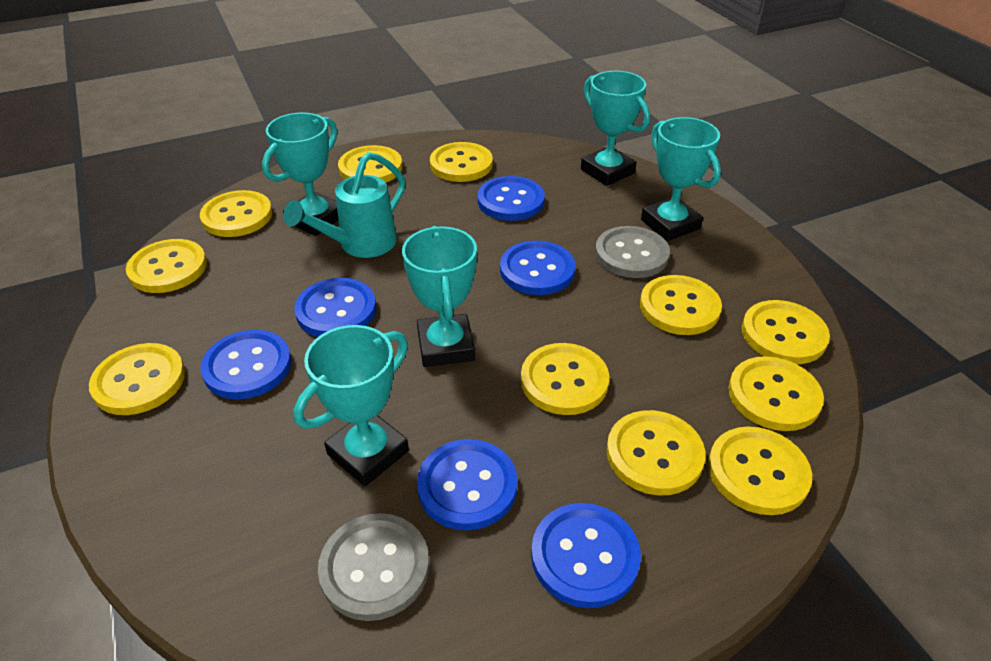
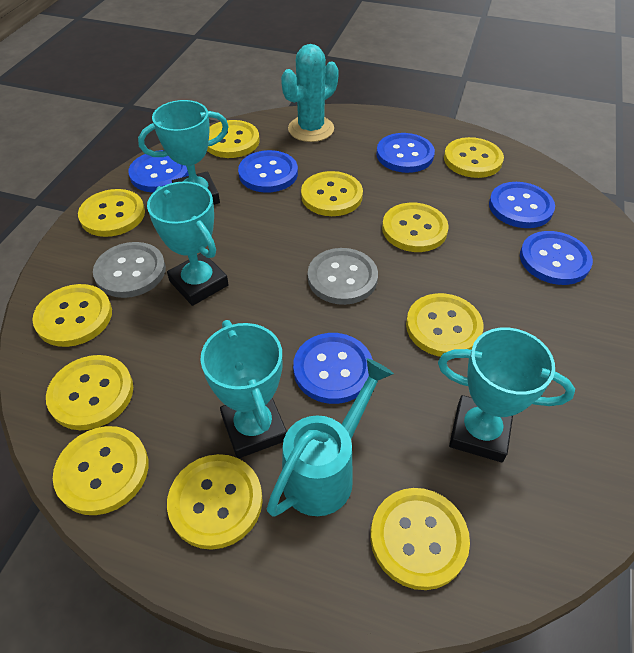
turquoise cactus: 0 -> 1
turquoise trophy: 5 -> 4

